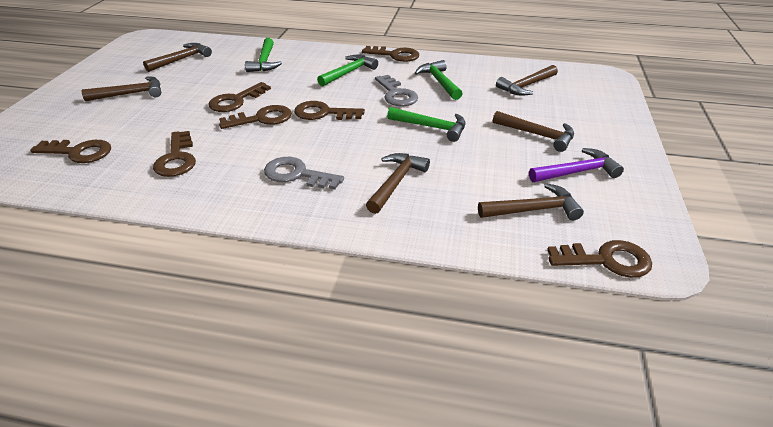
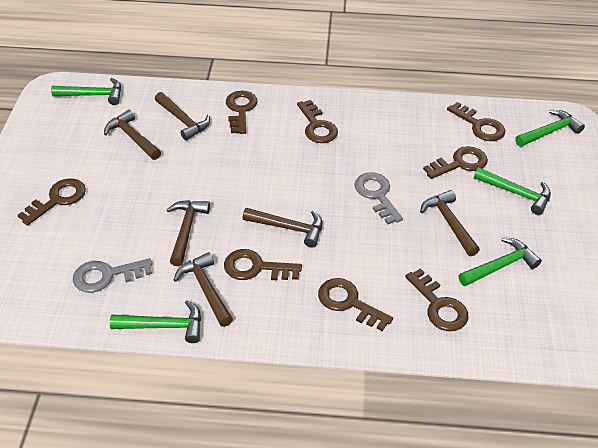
brown key: 7 -> 8
green hammer: 4 -> 5
purple hammer: 1 -> 0

